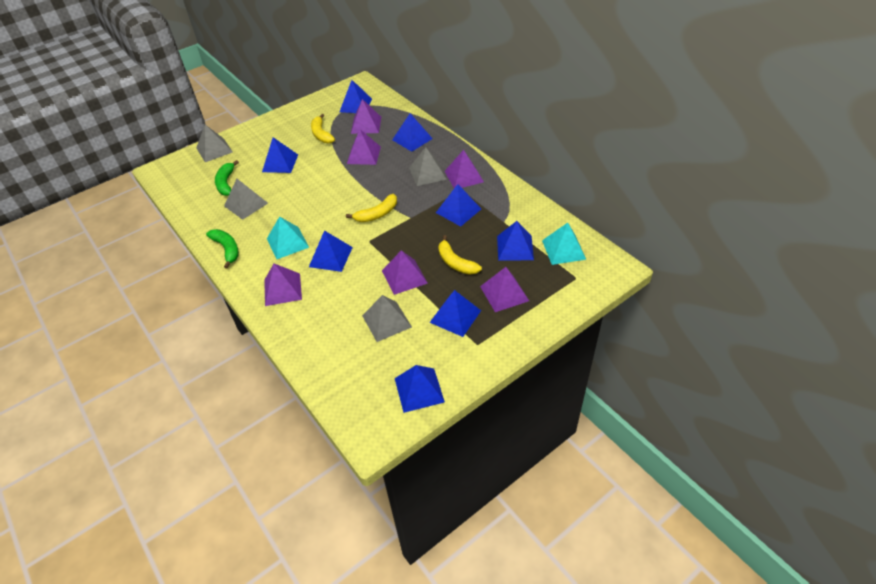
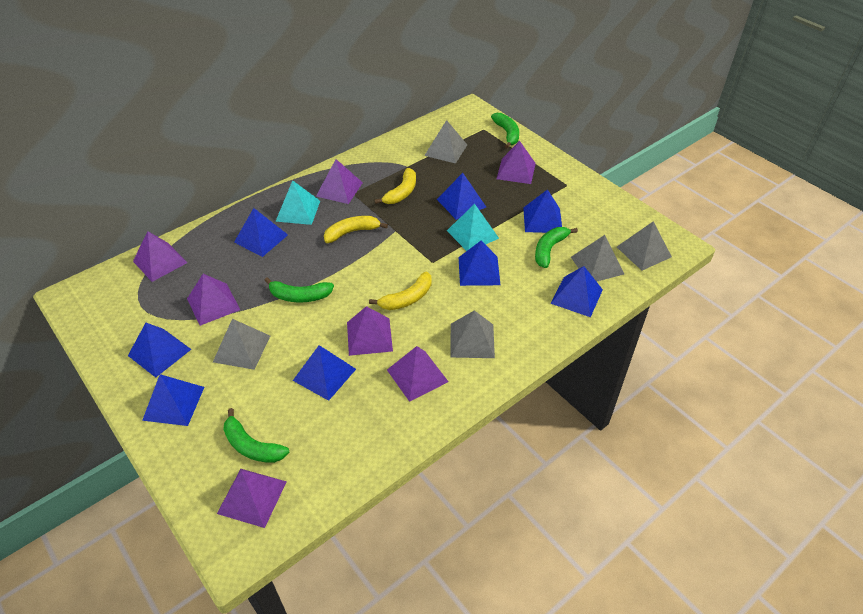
green banana: 2 -> 4
grey pyramid: 4 -> 5
purple pyramid: 6 -> 7

